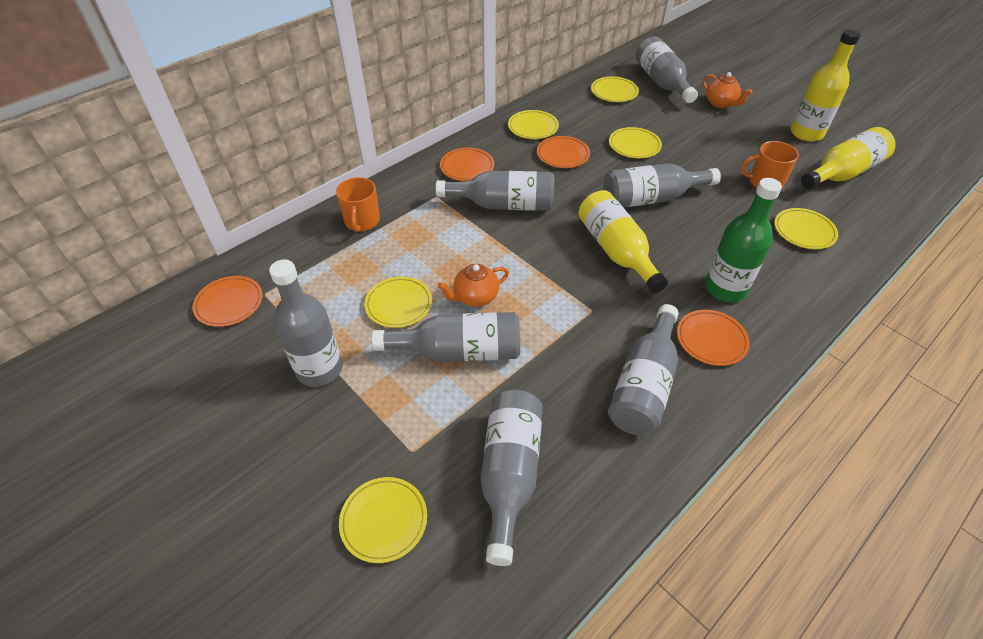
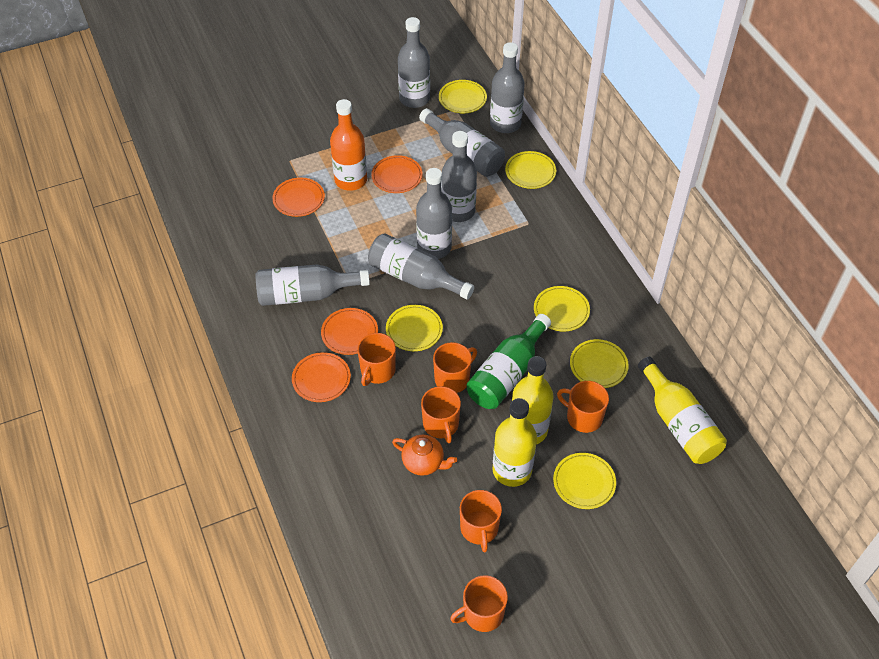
orange bottle: 0 -> 1
orange mug: 2 -> 6
orange teapot: 2 -> 1

